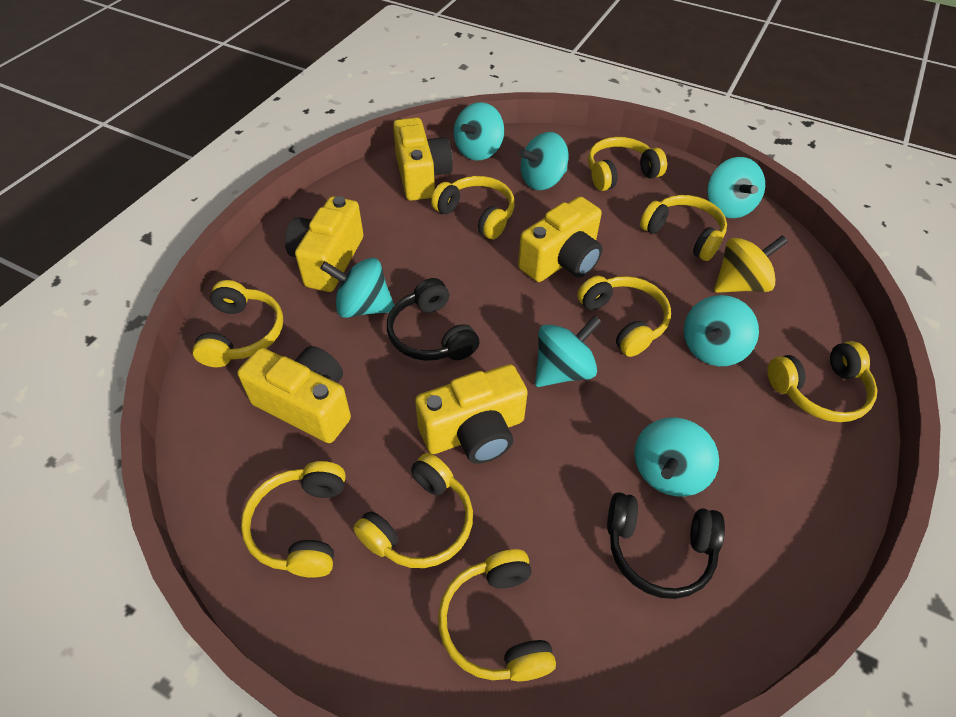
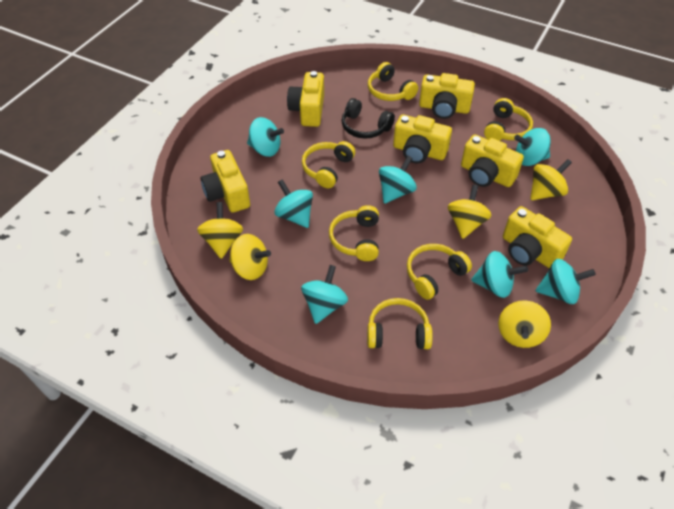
black headphones: 2 -> 1
yellow camera: 5 -> 6
yellow headphones: 9 -> 6
yellow spinning top: 1 -> 5

